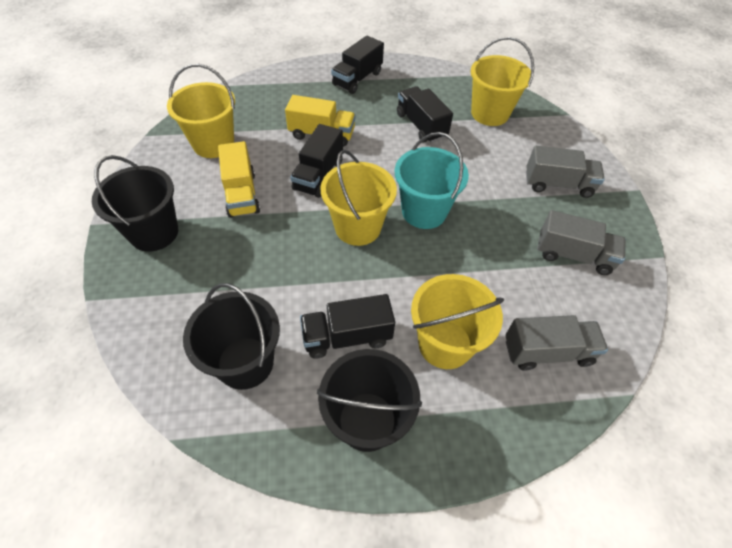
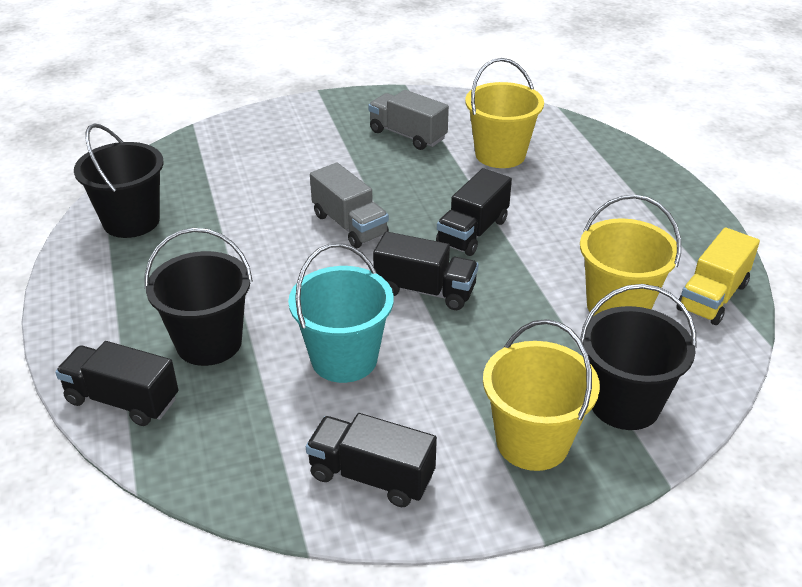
grey truck: 3 -> 2
yellow bucket: 4 -> 3
yellow truck: 2 -> 1

